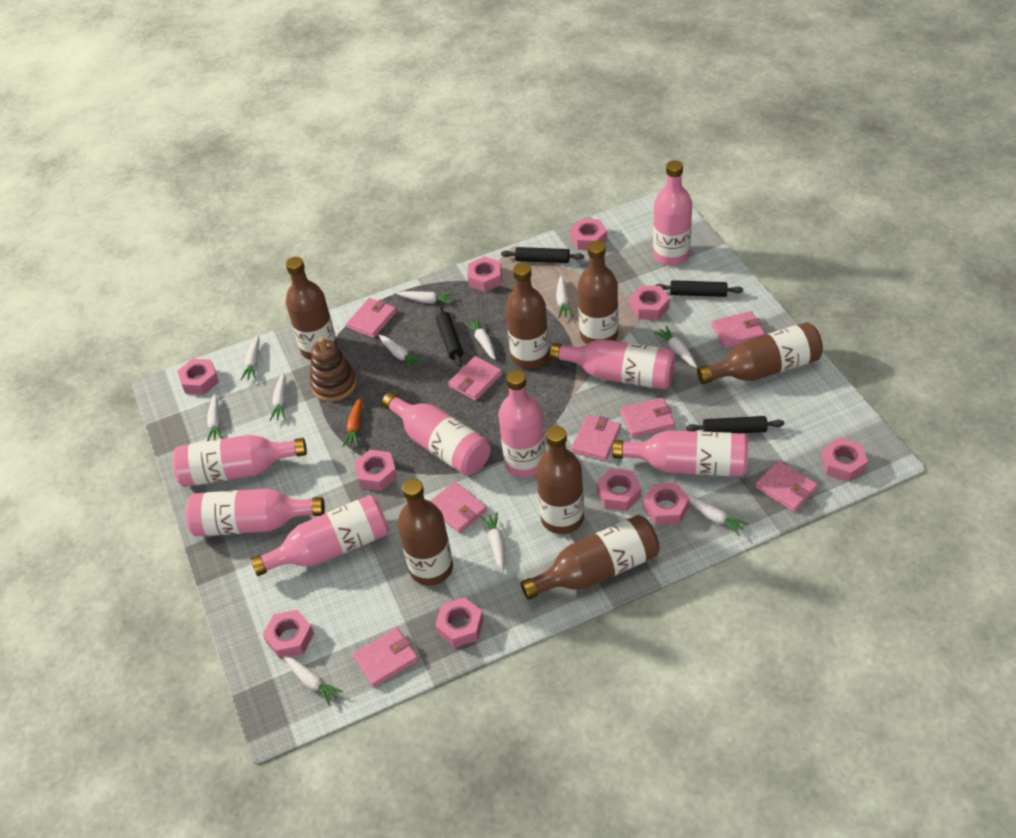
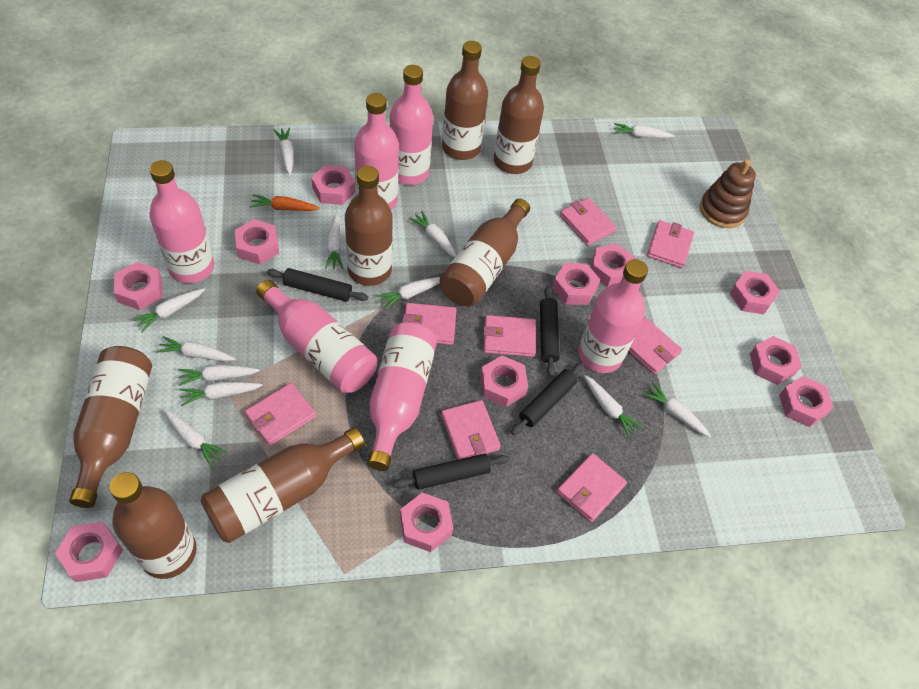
pink bottle: 8 -> 6
pink nut: 10 -> 11
white carrot: 11 -> 12

